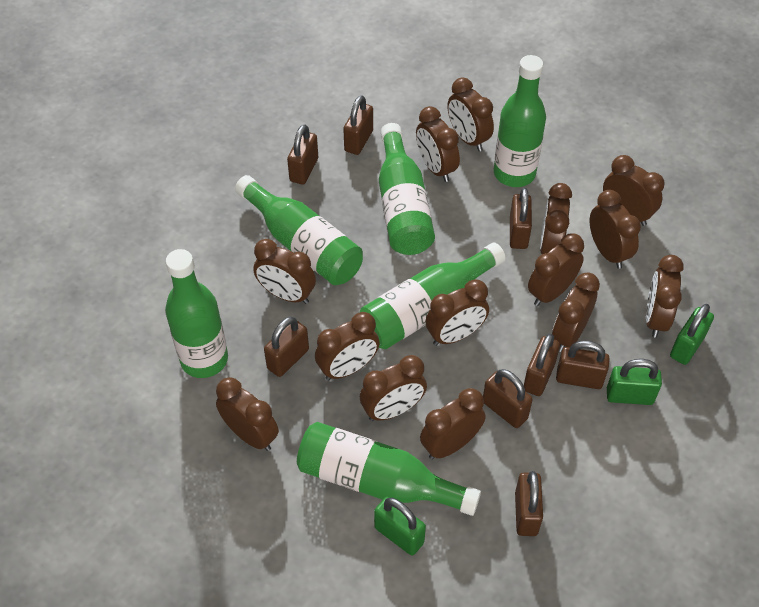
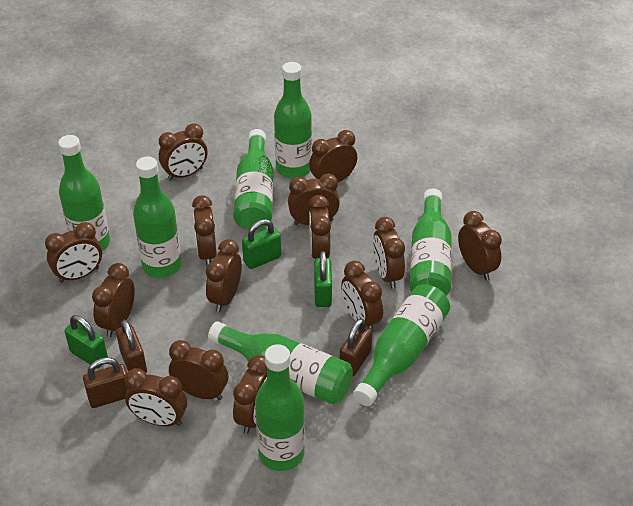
brown padlock: 8 -> 3
green bottle: 6 -> 8

